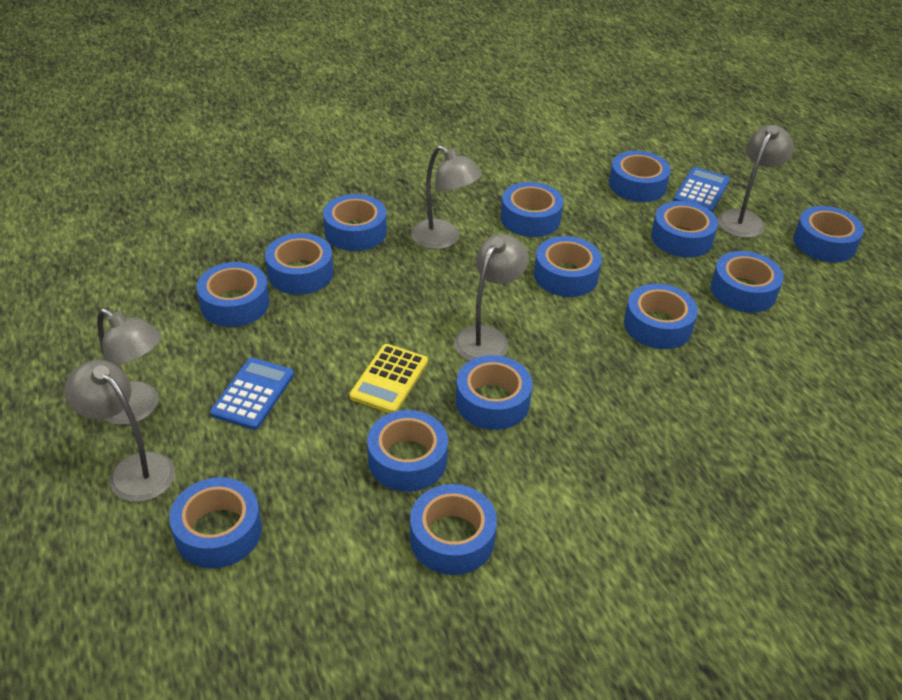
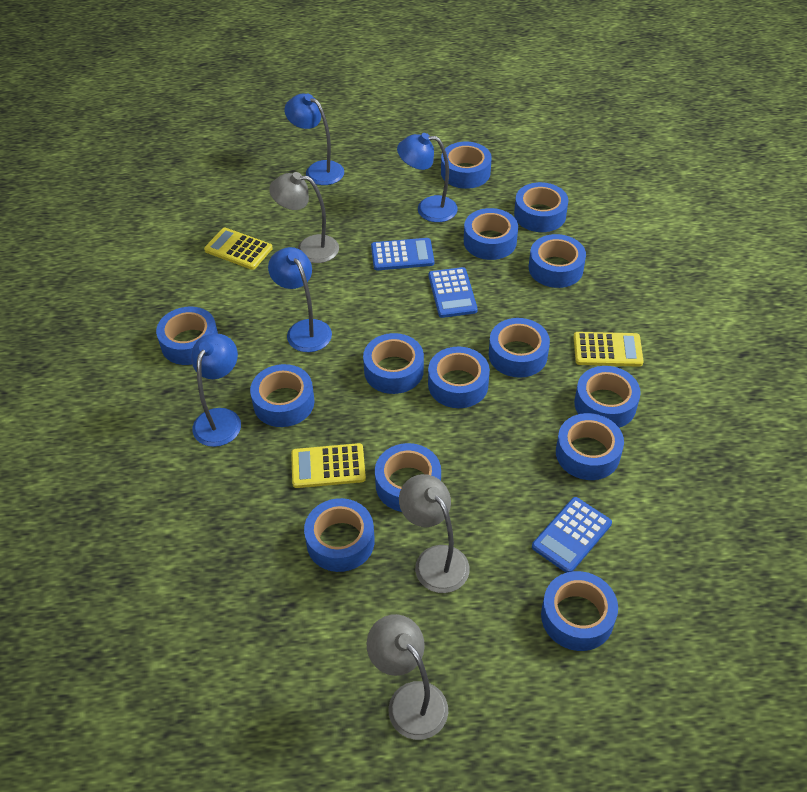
blue calculator: 2 -> 3
blue lamp: 0 -> 4
grey lamp: 5 -> 3
yellow calculator: 1 -> 3

